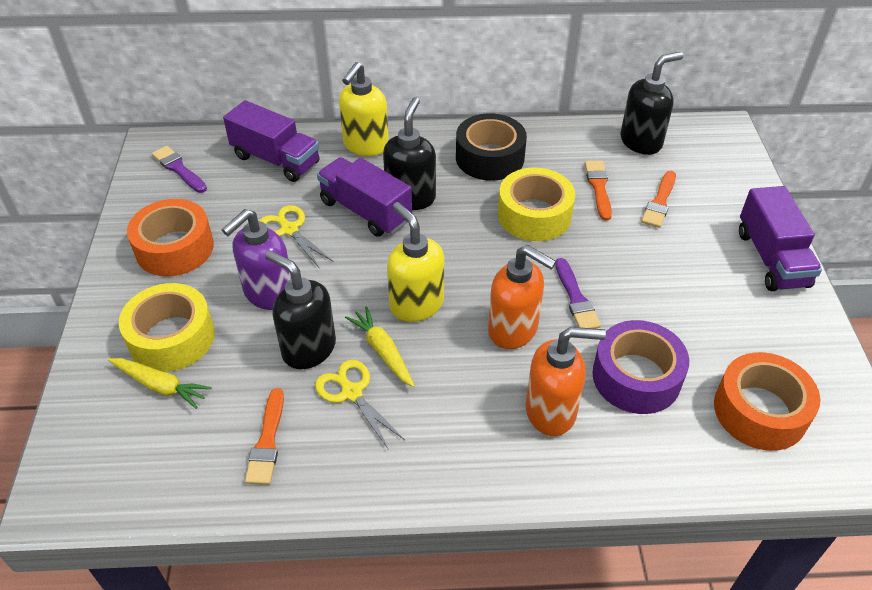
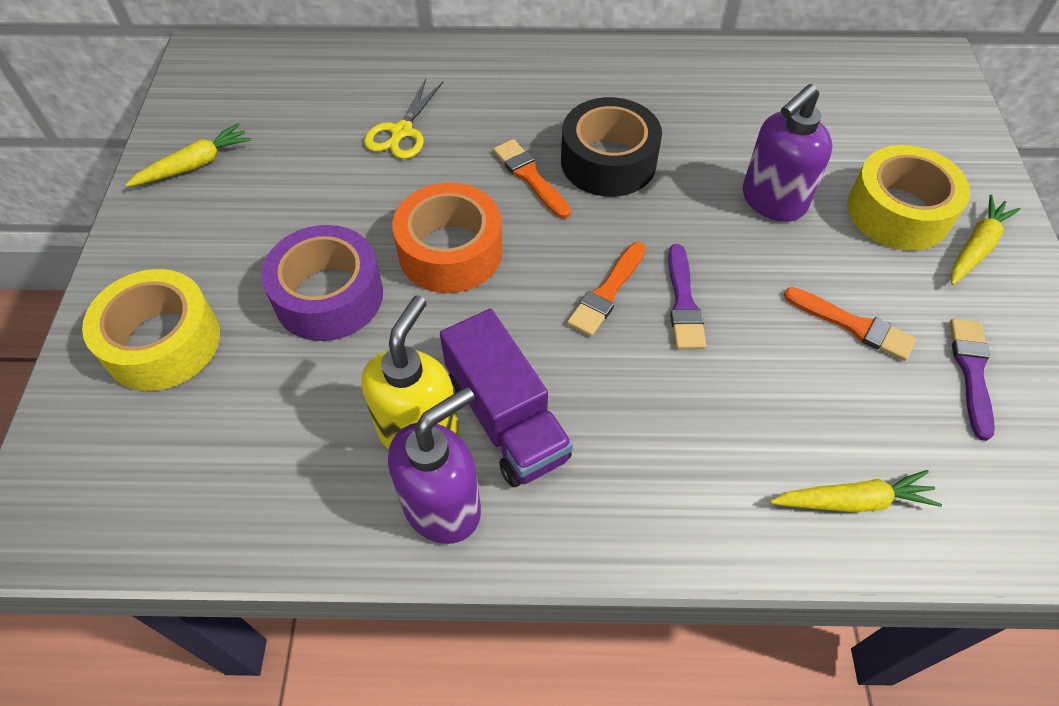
black soap dispenser: 3 -> 0
orange soap dispenser: 2 -> 0
orange tape: 2 -> 1
purple soap dispenser: 1 -> 2
purple truck: 3 -> 1
yellow carrot: 2 -> 3
yellow scissors: 2 -> 1
yellow soap dispenser: 2 -> 1

